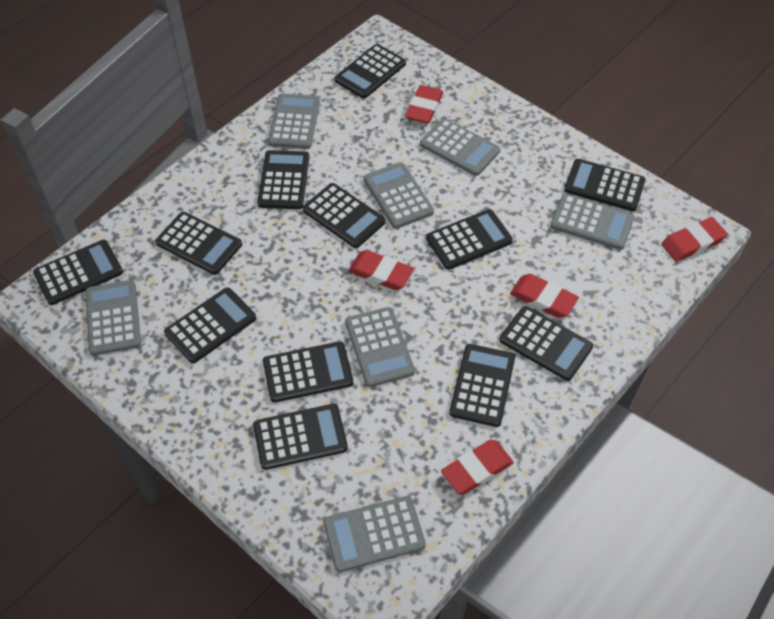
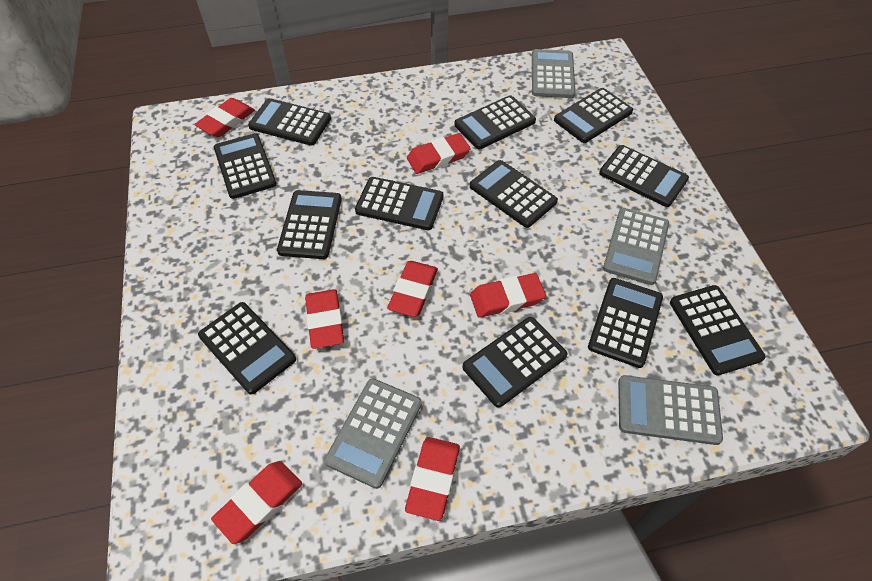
grey calculator: 7 -> 4
red eraser: 5 -> 7

